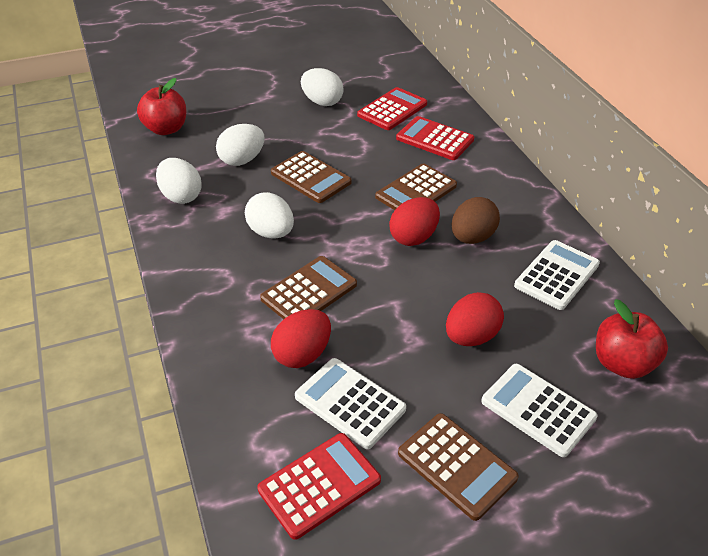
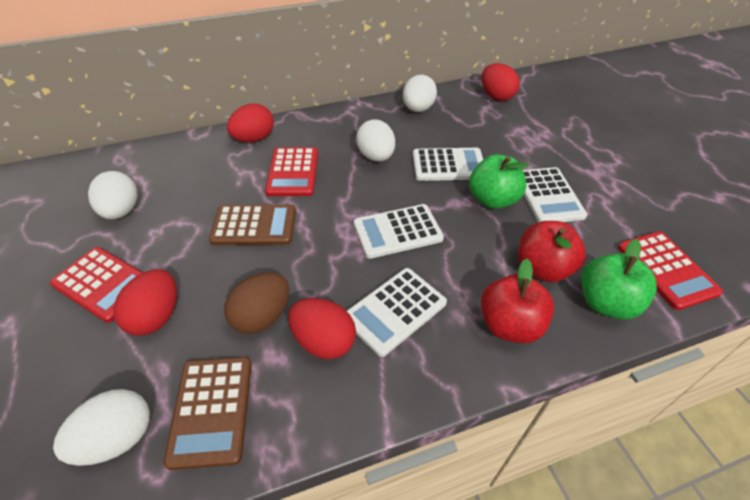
brown calculator: 4 -> 2
green apple: 0 -> 2
red egg: 3 -> 4
white calculator: 3 -> 4

